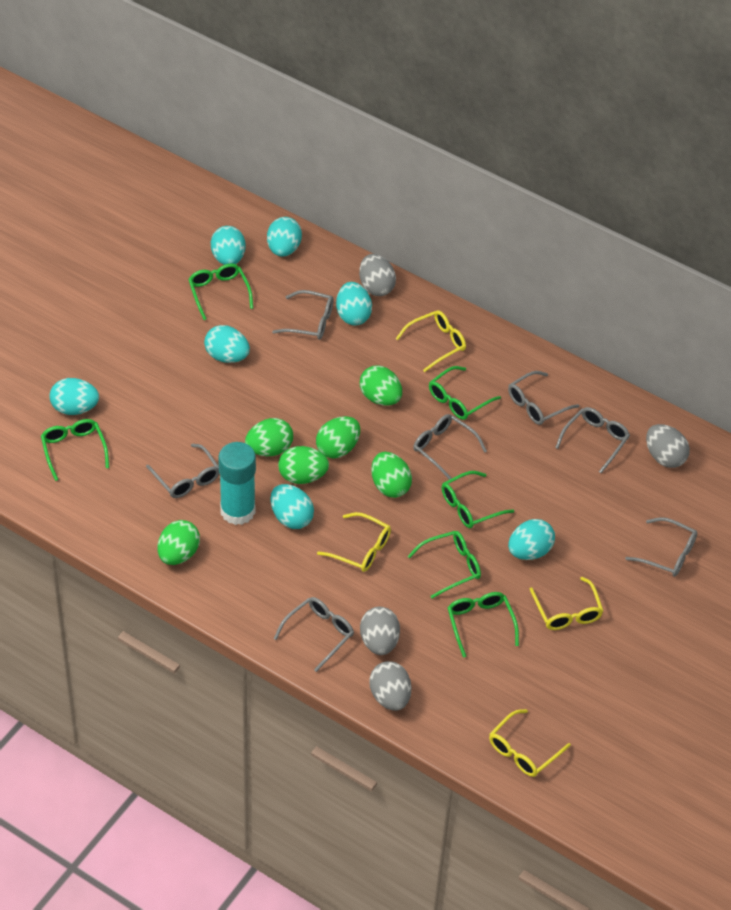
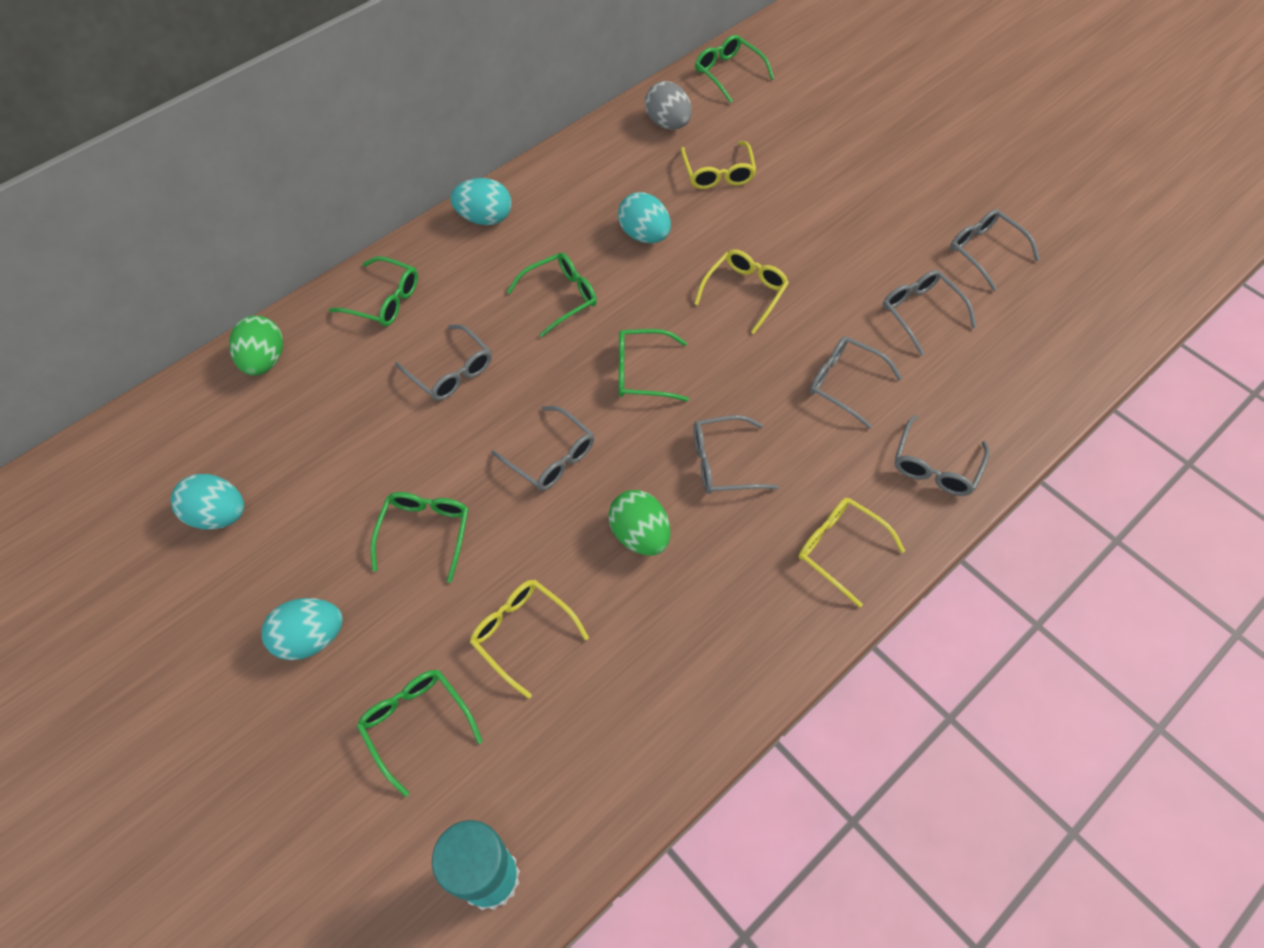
green egg: 6 -> 2
grey egg: 4 -> 1
turquoise egg: 7 -> 4

